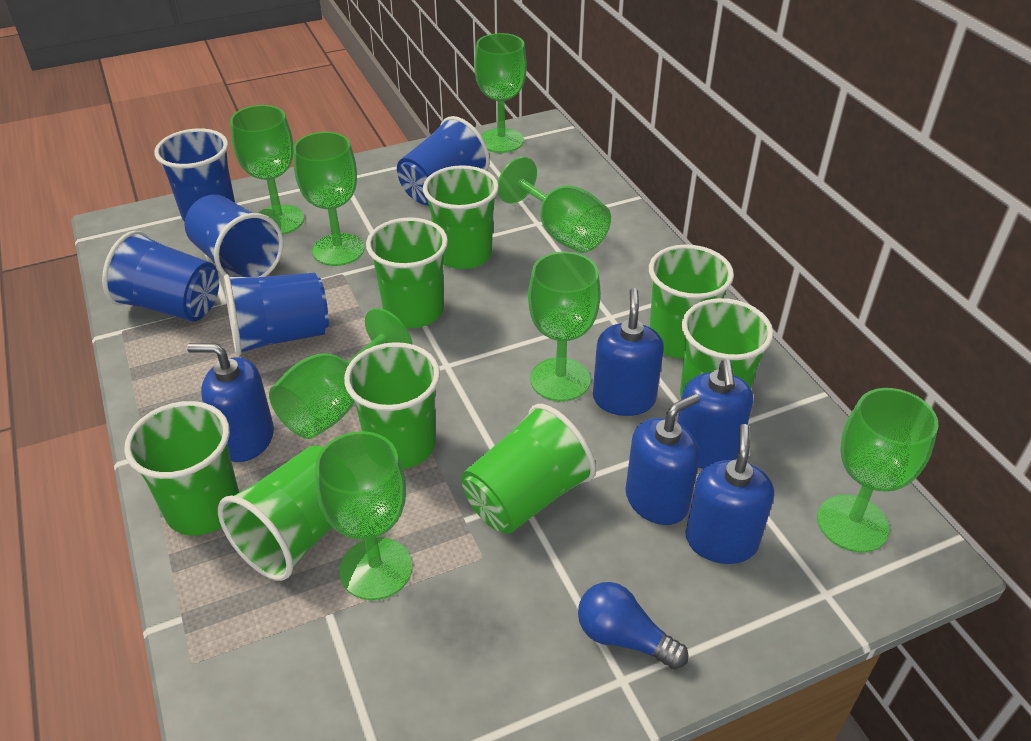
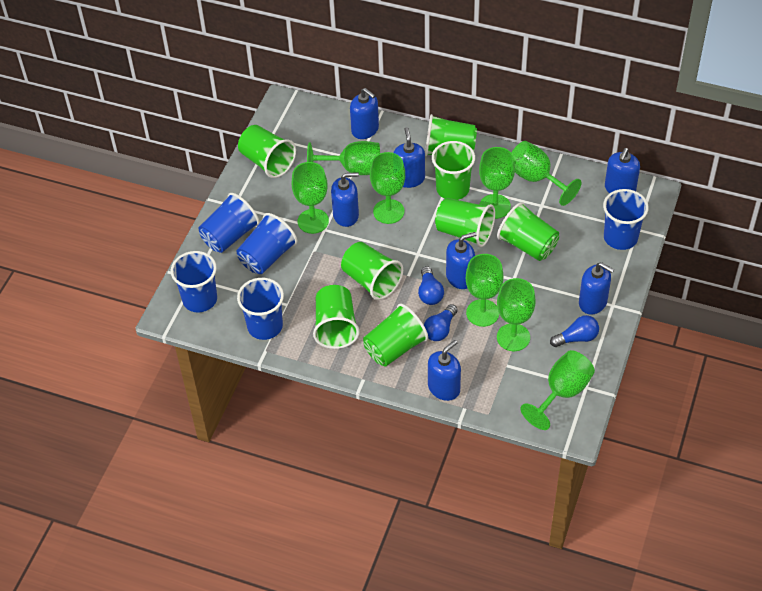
blue light bulb: 1 -> 3
blue soap dispenser: 5 -> 7

